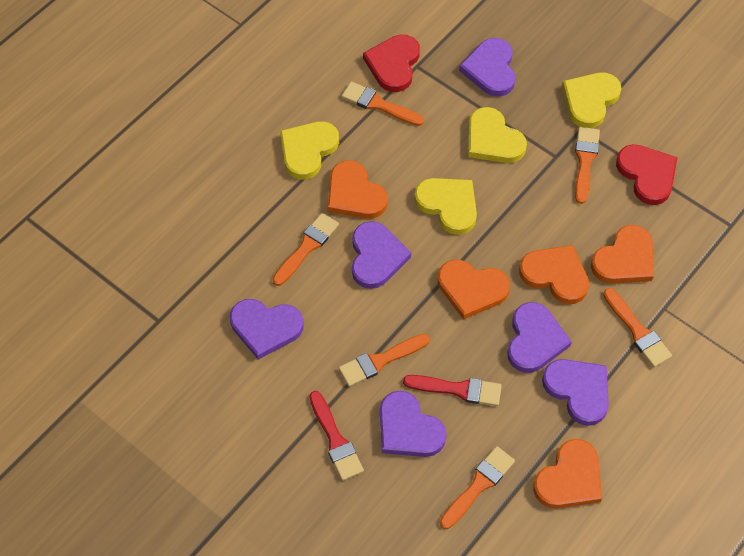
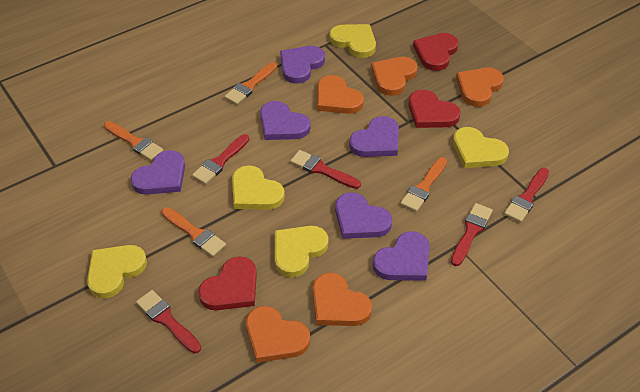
orange brush: 6 -> 4
red brush: 2 -> 5
red heart: 2 -> 3
yellow heart: 4 -> 5

